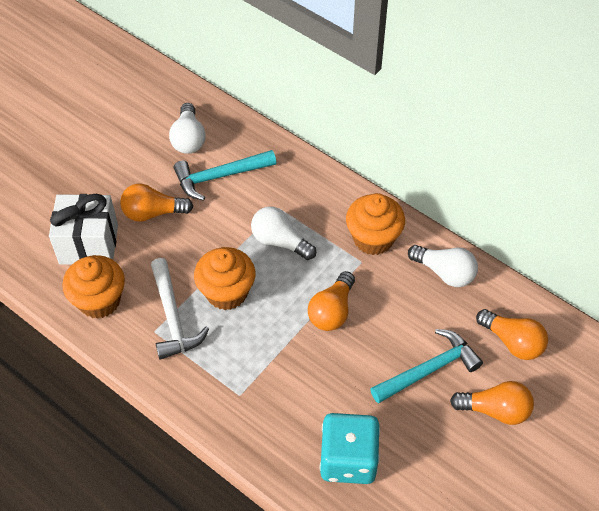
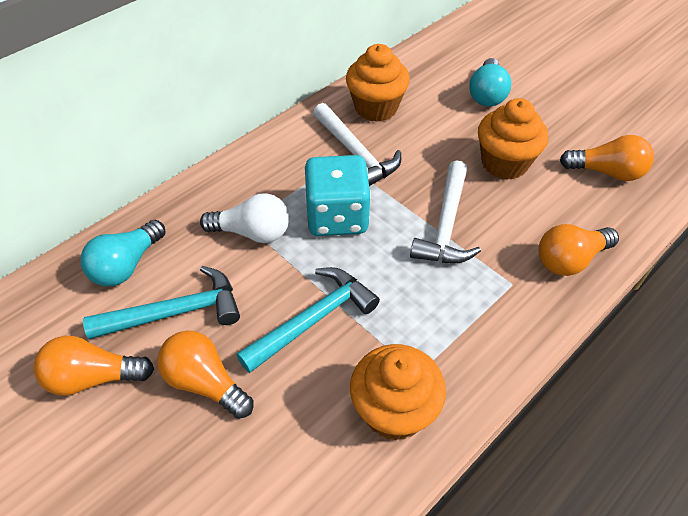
turquoise light bulb: 0 -> 2
white gift: 1 -> 0
white hammer: 1 -> 2
white light bulb: 3 -> 1

